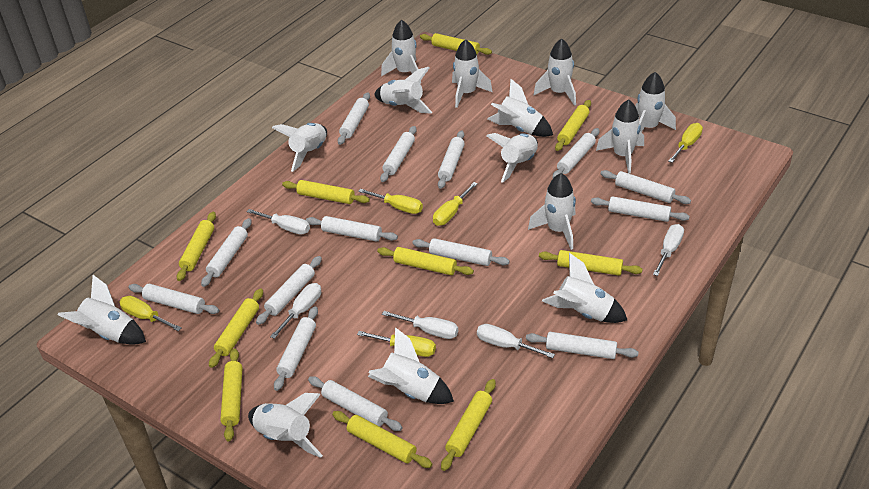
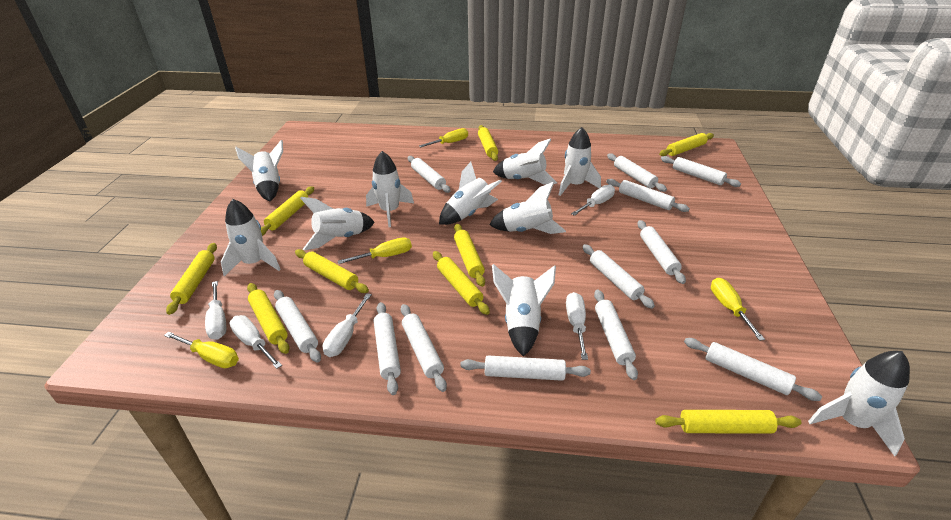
white rocket: 14 -> 10
white rolling pin: 14 -> 12
yellow rolling pin: 10 -> 9
yellow screwdriver: 5 -> 4

